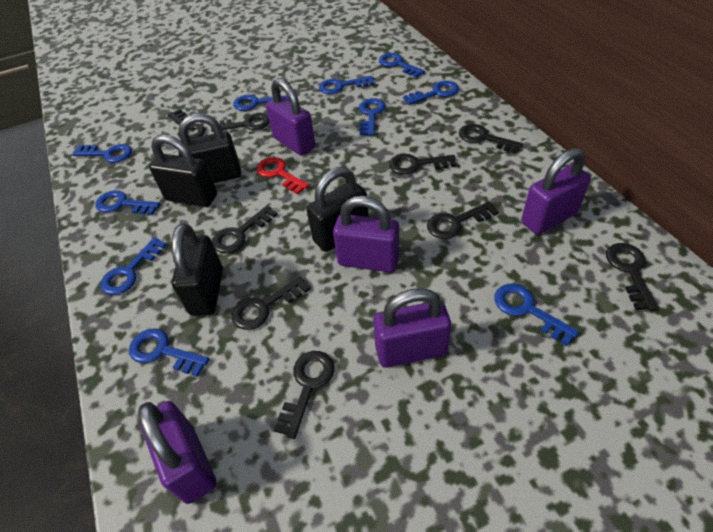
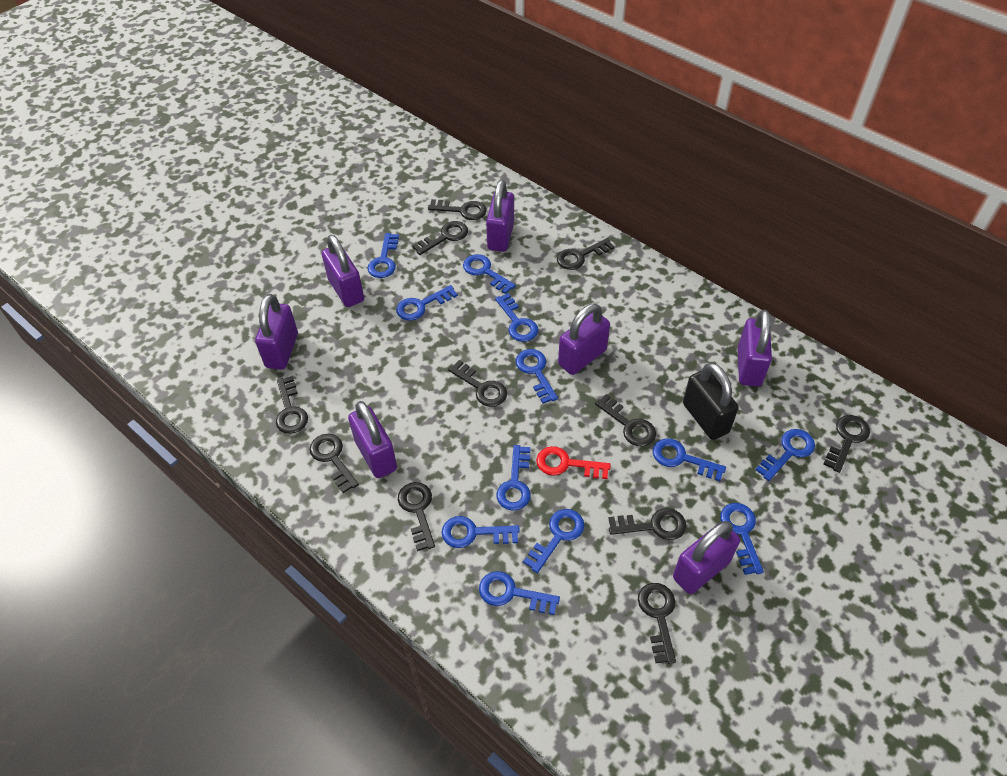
black key: 9 -> 11
black padlock: 4 -> 1
blue key: 10 -> 12
purple padlock: 5 -> 7

